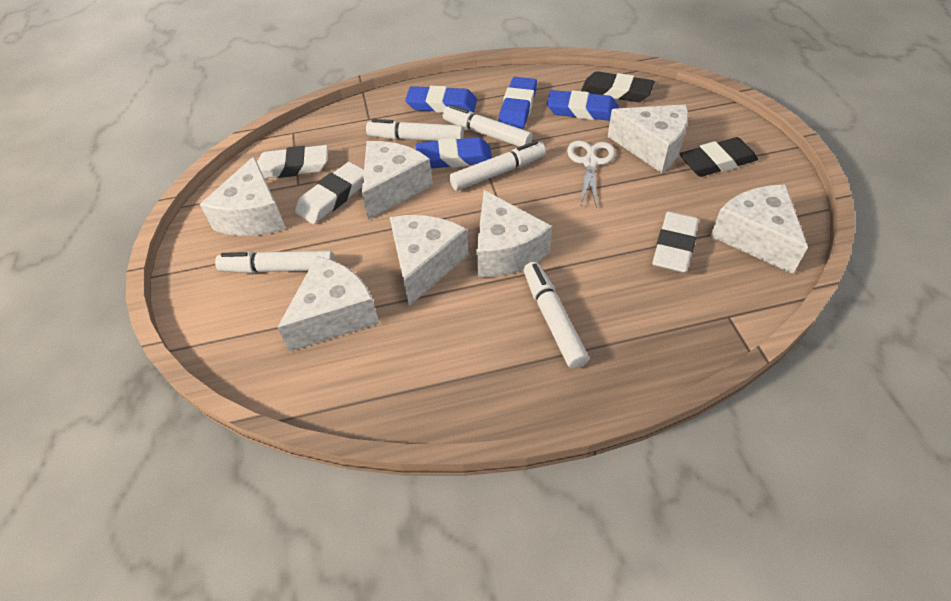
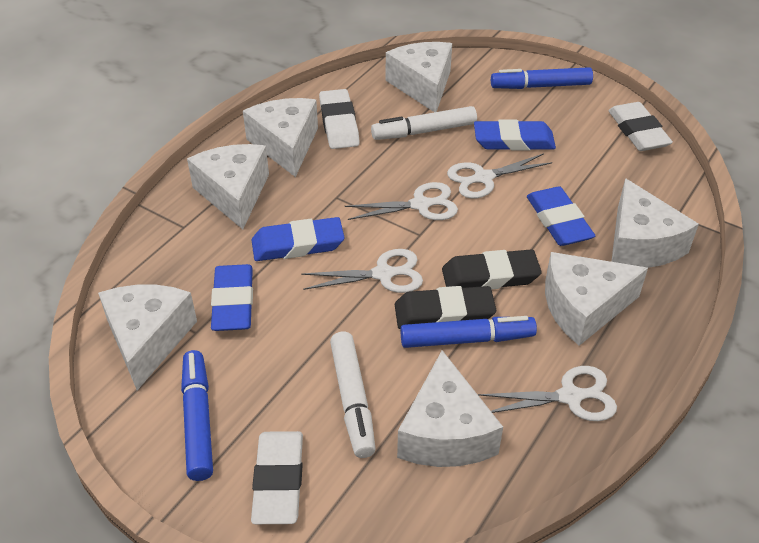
blue marker: 0 -> 3
white marker: 5 -> 2
white scissors: 1 -> 4

